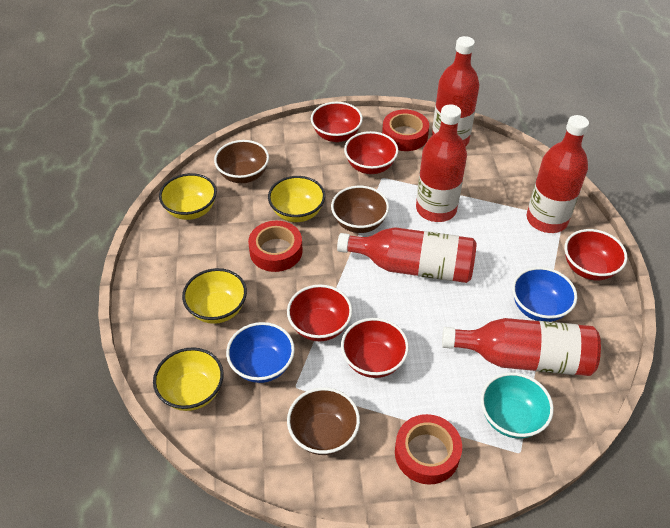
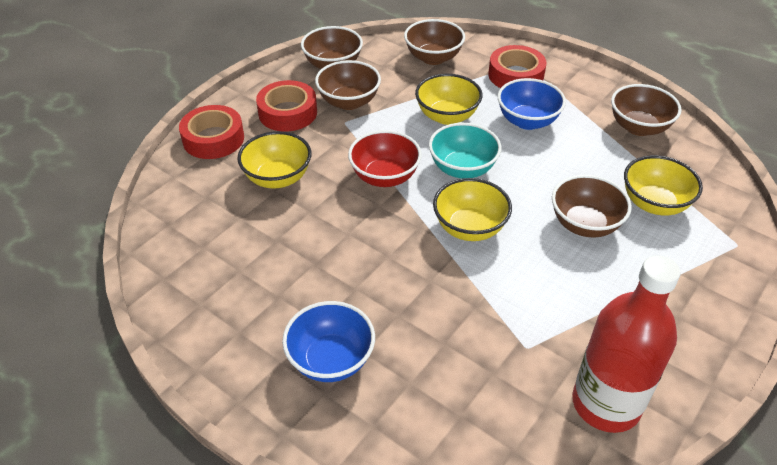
brown bowl: 3 -> 5
red bottle: 5 -> 1
red bowl: 5 -> 1

